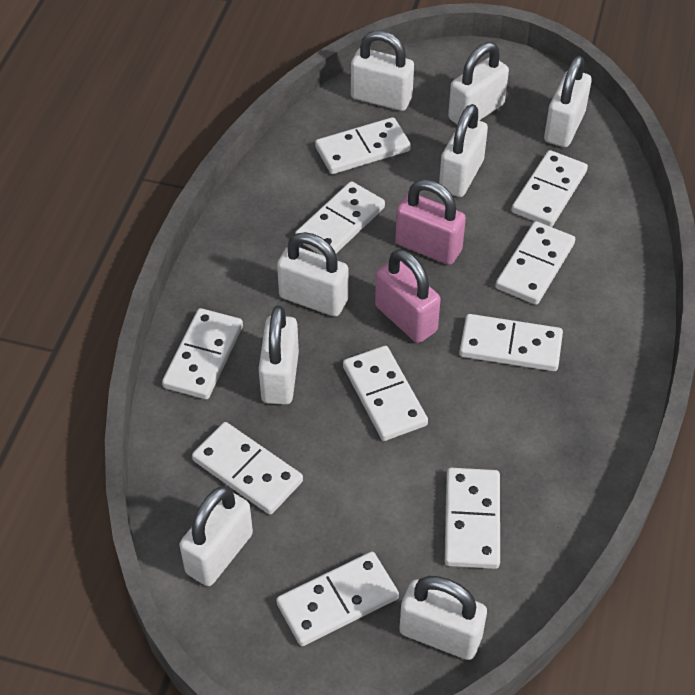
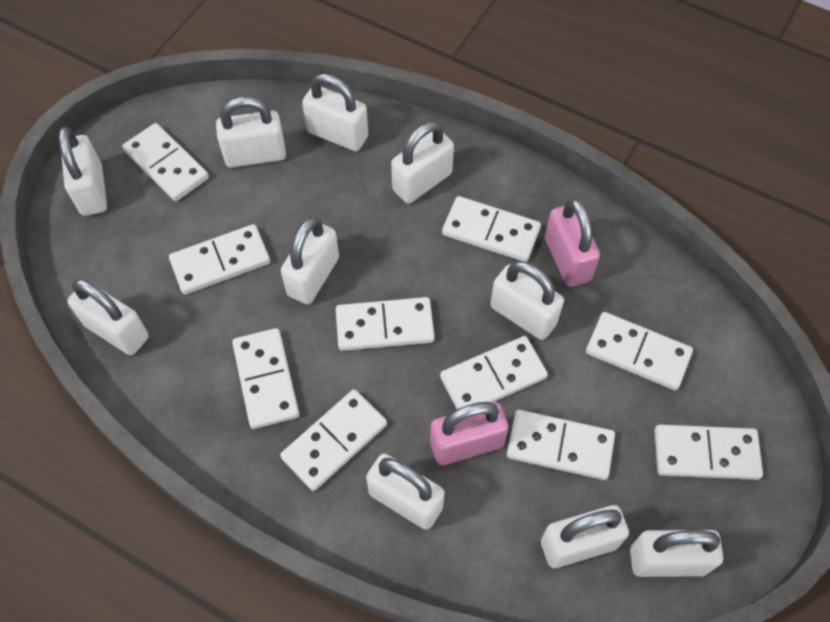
white padlock: 8 -> 10

